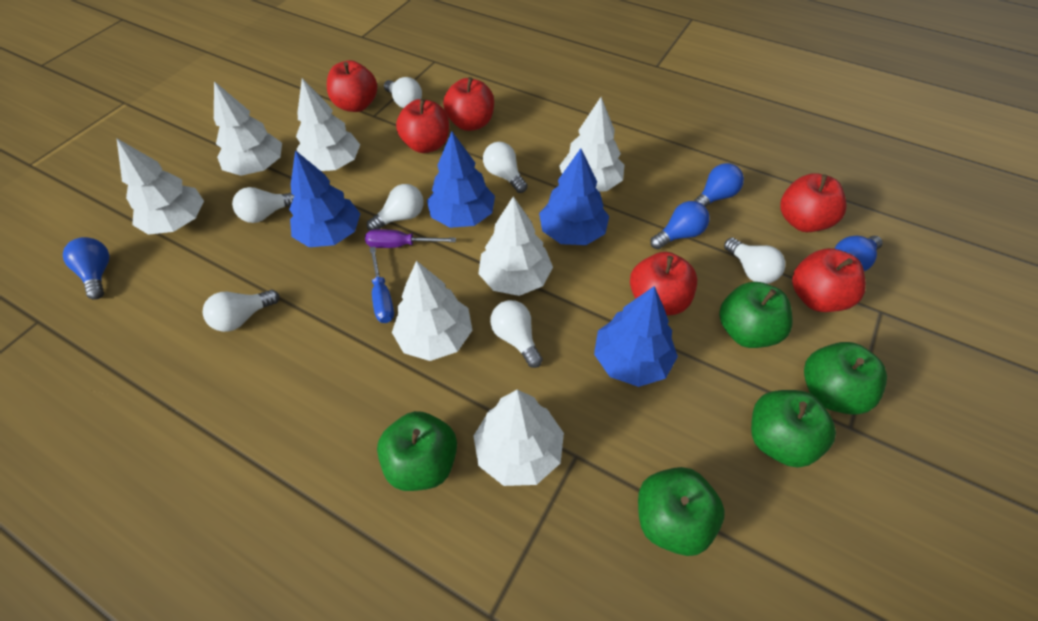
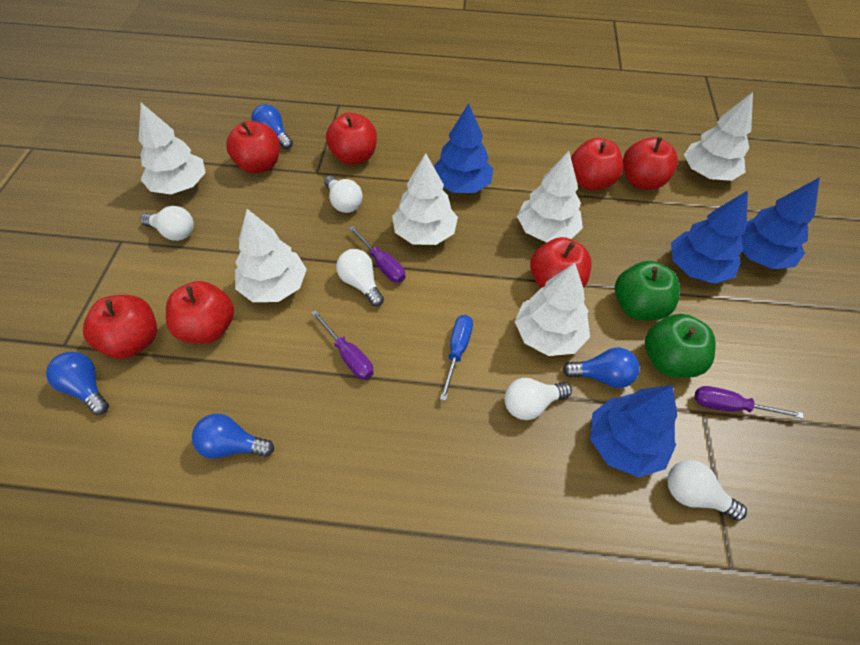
green apple: 5 -> 2
purple screwdriver: 1 -> 3
red apple: 6 -> 7
white light bulb: 7 -> 5
white tree: 7 -> 6

